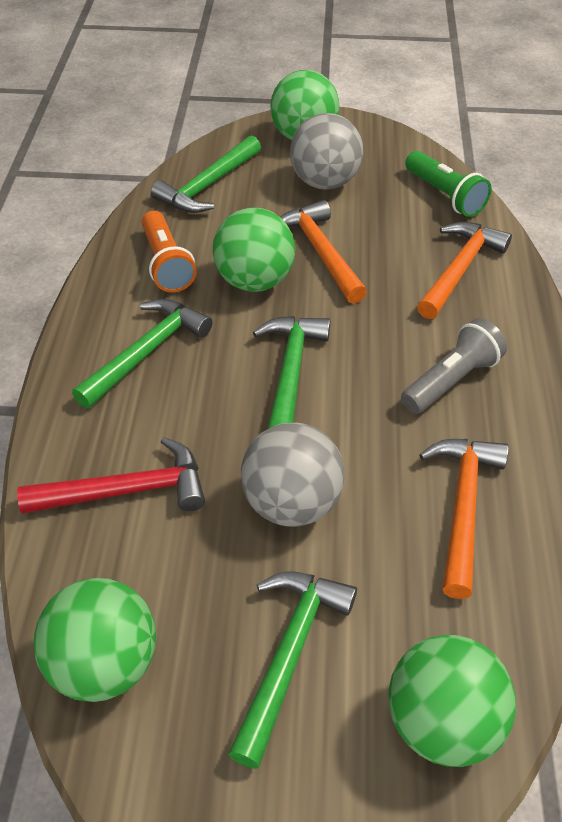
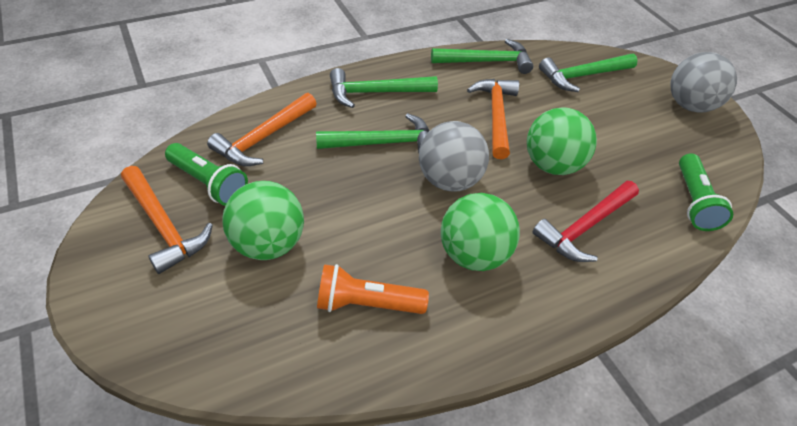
green ball: 4 -> 3
green flashlight: 1 -> 2
grey flashlight: 1 -> 0

